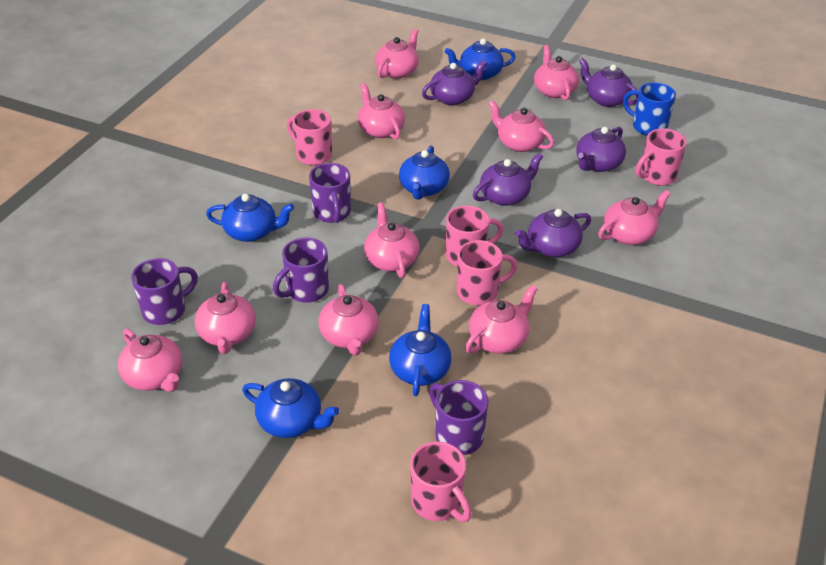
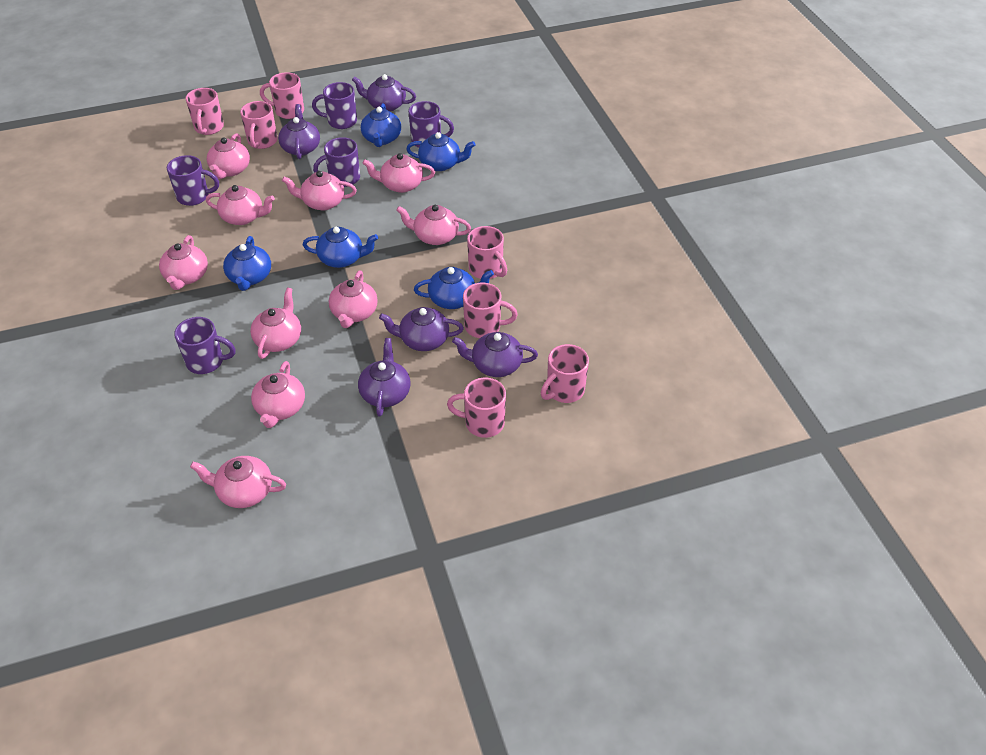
blue mug: 1 -> 0
pink mug: 5 -> 7
purple mug: 4 -> 5

